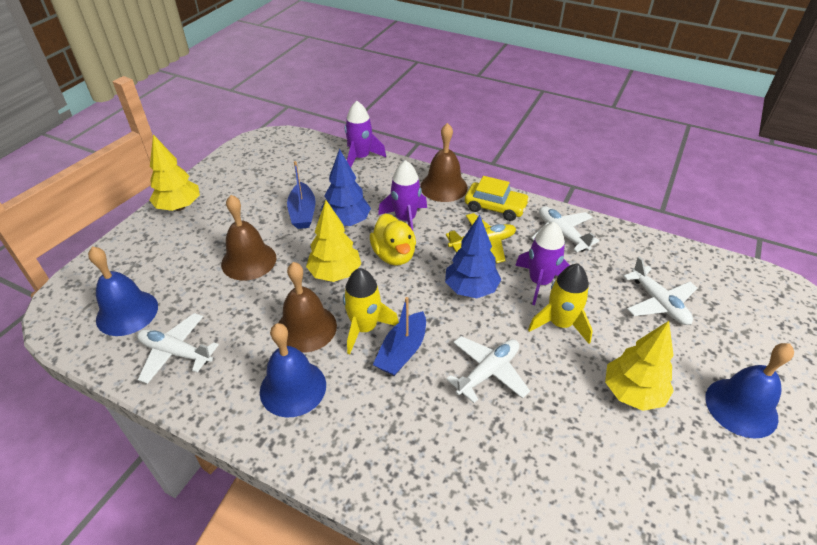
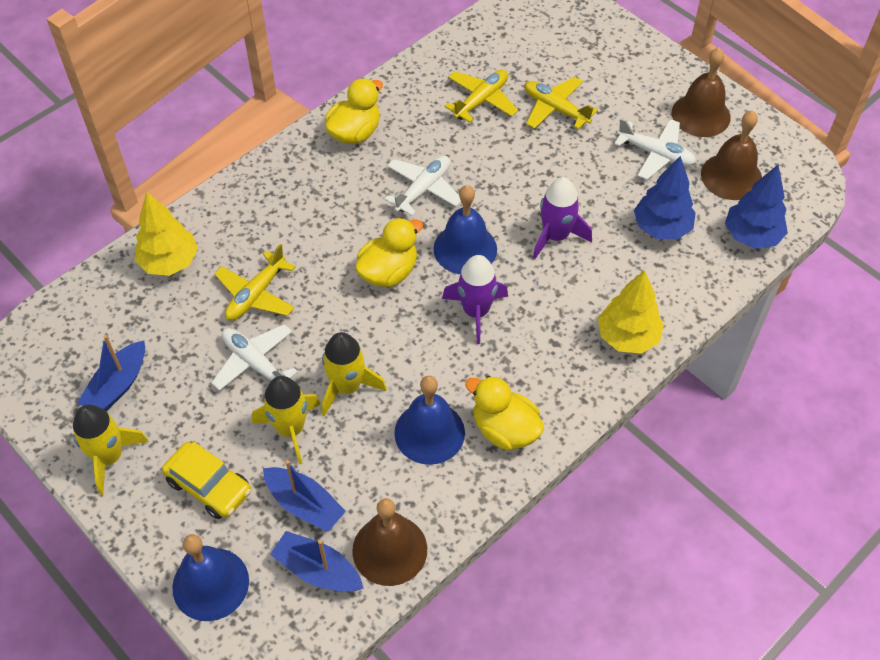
blue boat: 2 -> 3
purple rocket: 3 -> 2
white plane: 4 -> 3
yellow duck: 1 -> 3
yellow plane: 1 -> 3
yellow rocket: 2 -> 3
yellow tree: 3 -> 2

